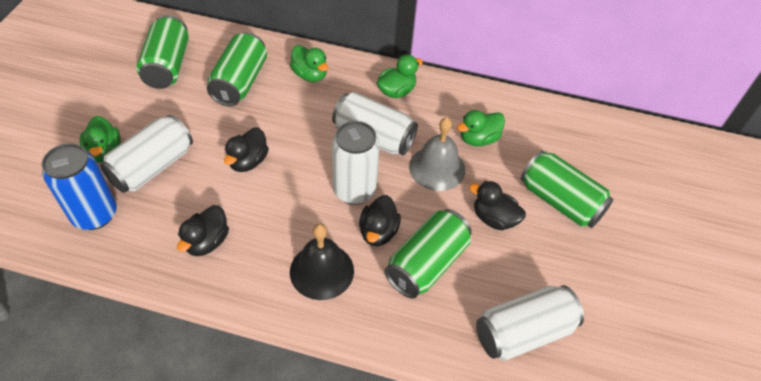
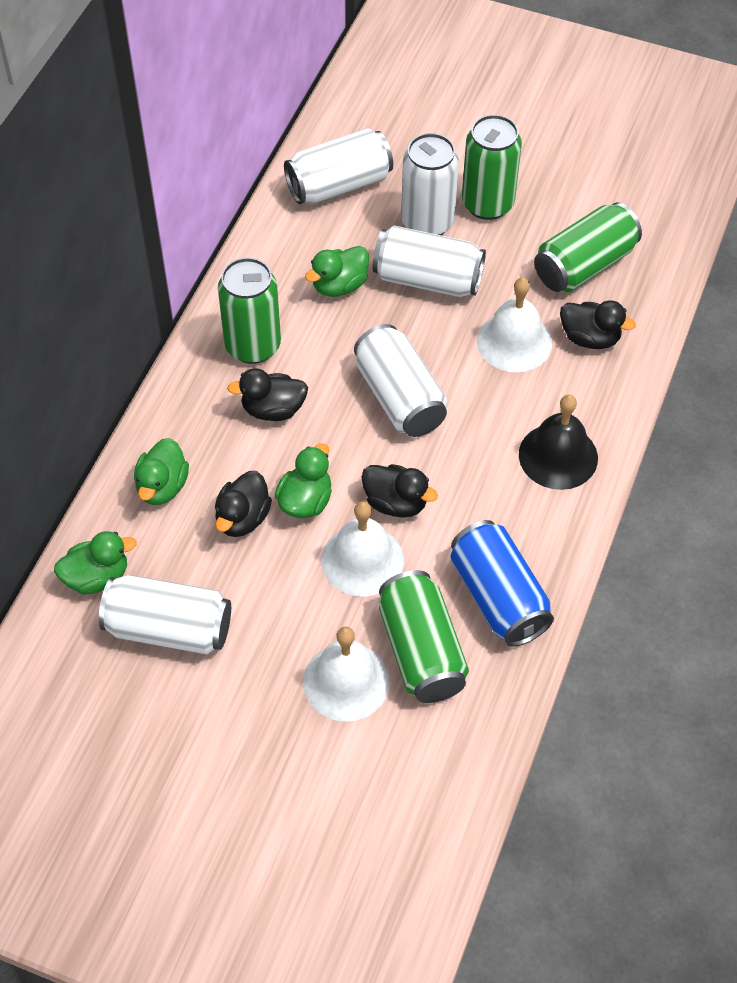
grey bell: 1 -> 0
white bell: 0 -> 3
white can: 4 -> 5

